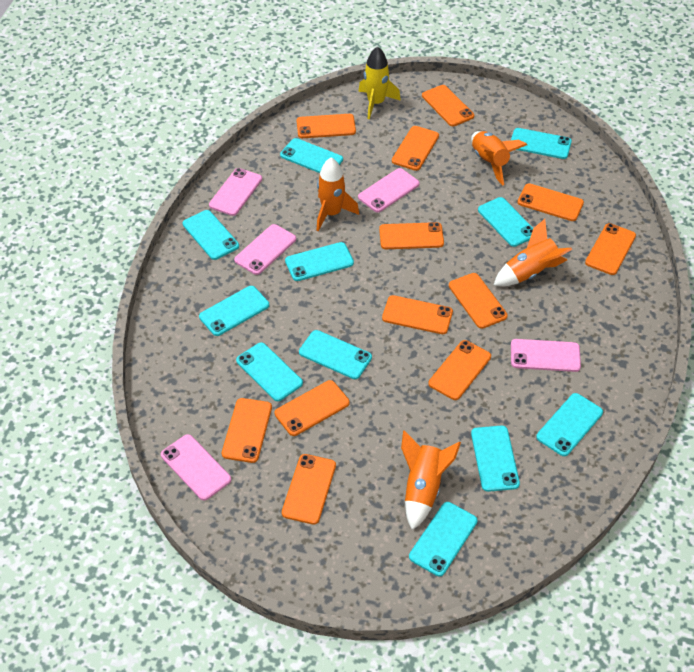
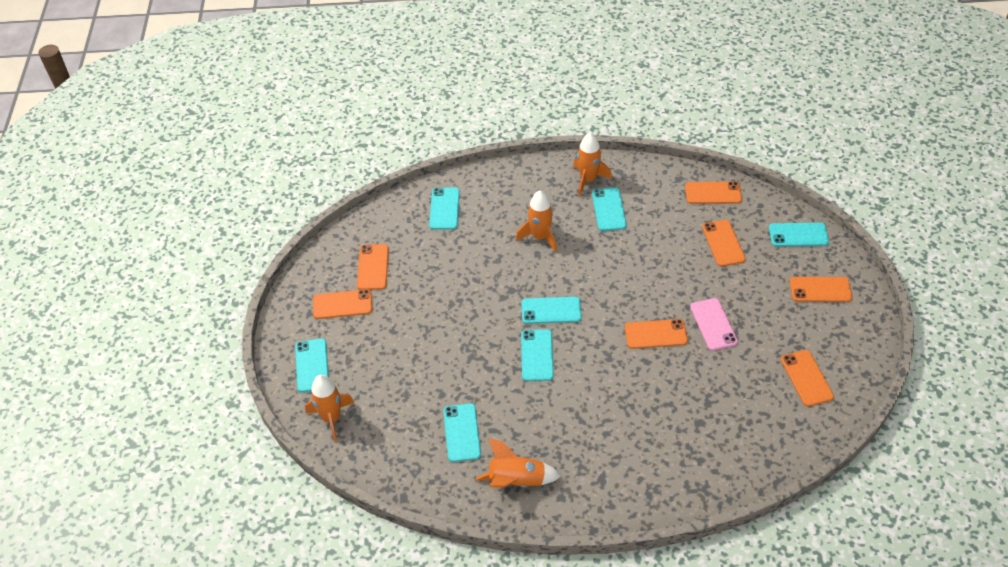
orange phone: 12 -> 7
pink phone: 5 -> 1
turquoise phone: 11 -> 7
yellow rocket: 1 -> 0

